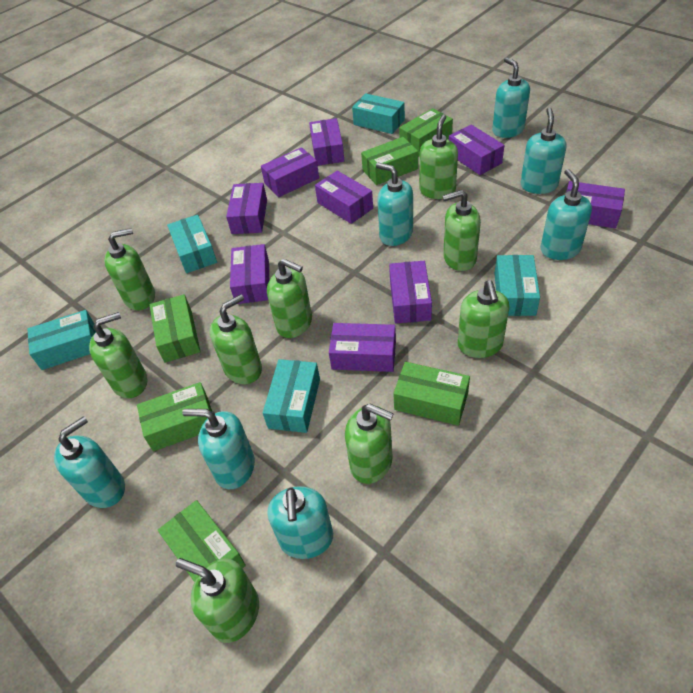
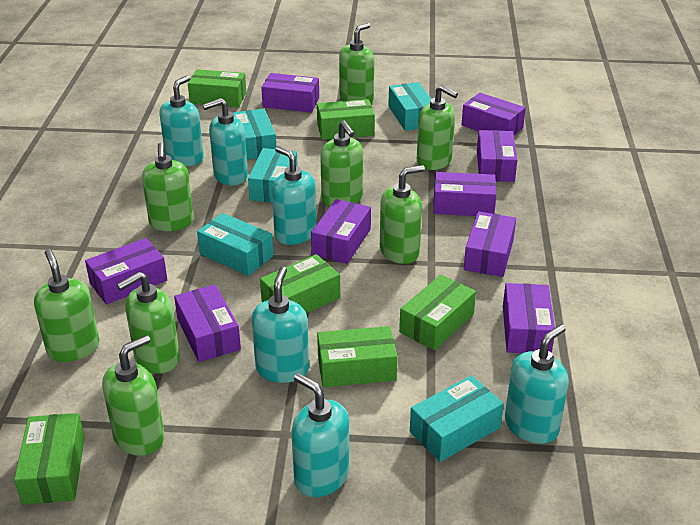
green soap dispenser: 9 -> 8
turquoise soap dispenser: 7 -> 6

